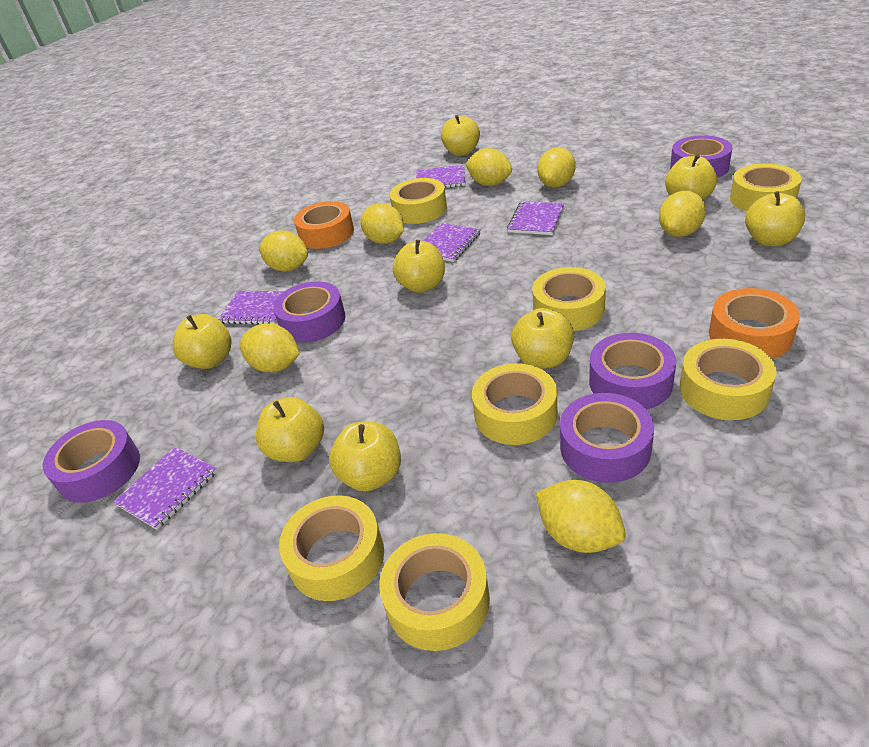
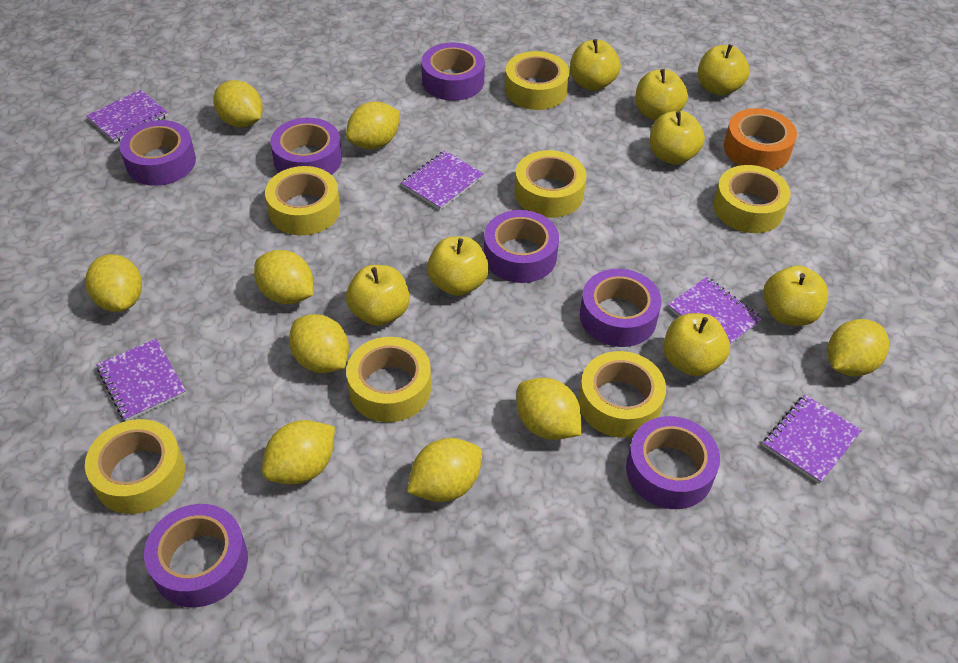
orange tape: 2 -> 1
purple tape: 5 -> 7
yellow lemon: 7 -> 9

